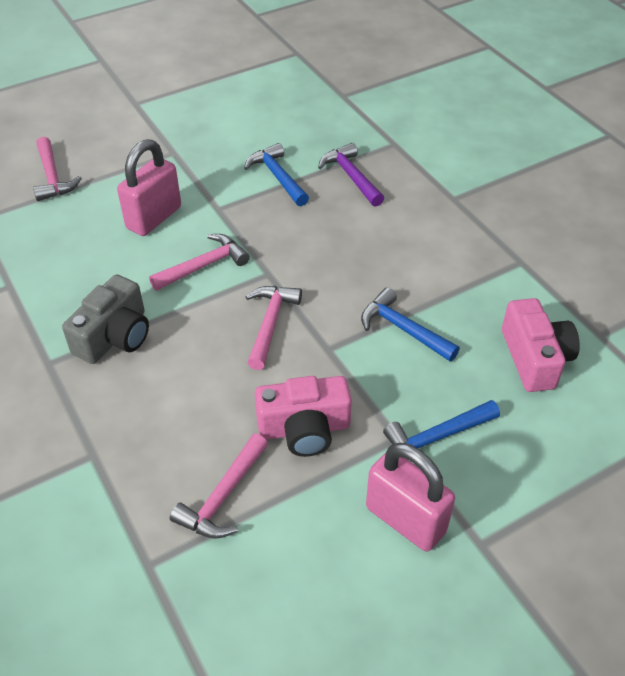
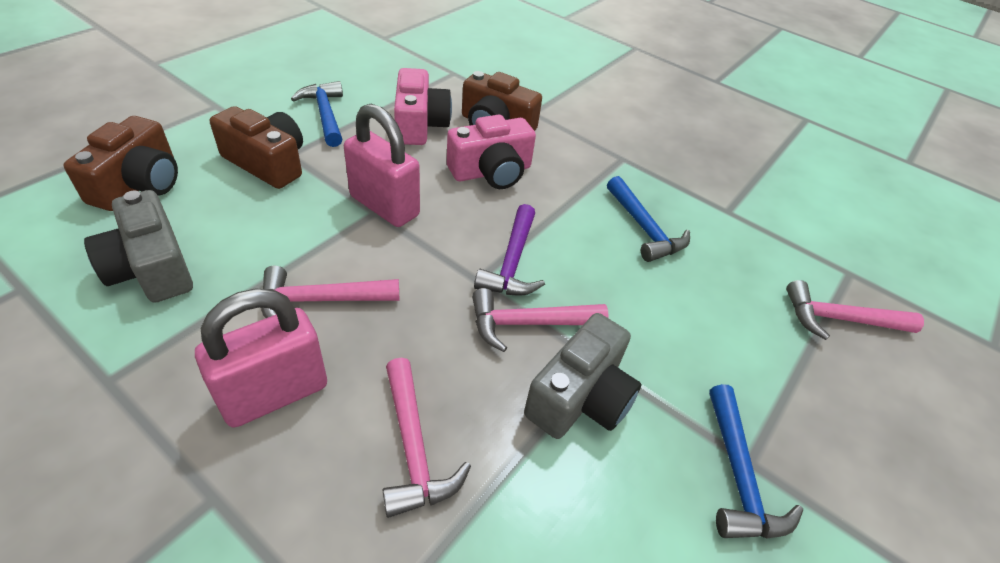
brown camera: 0 -> 3
grey camera: 1 -> 2

